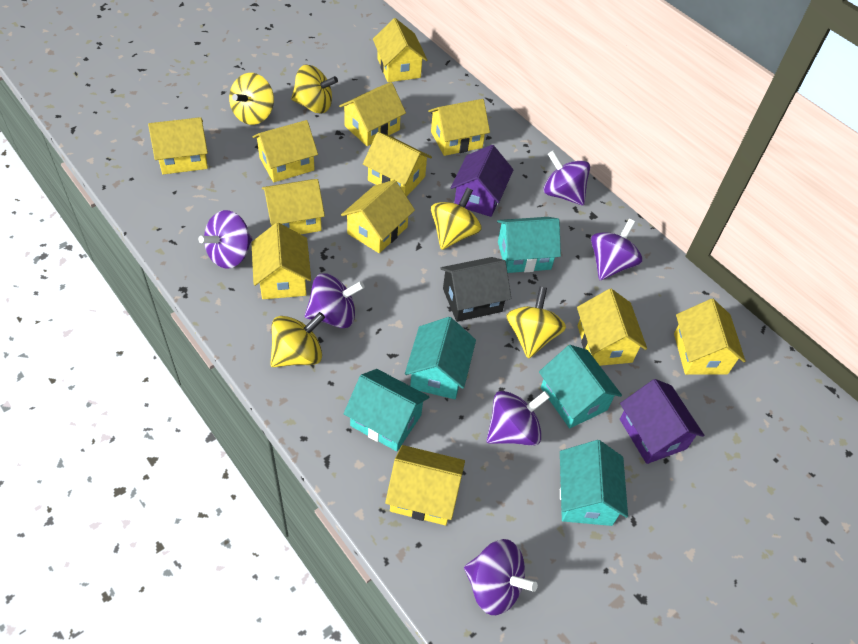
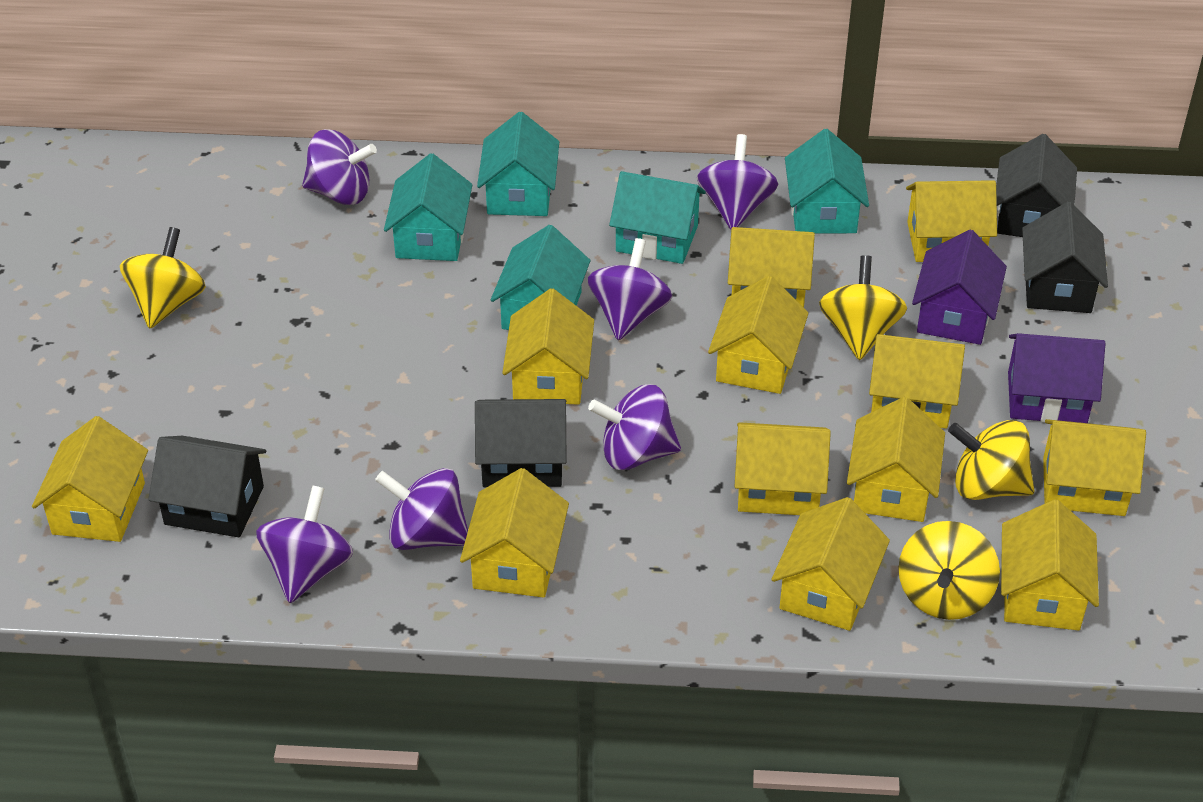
black house: 1 -> 4
yellow spinning top: 5 -> 4

